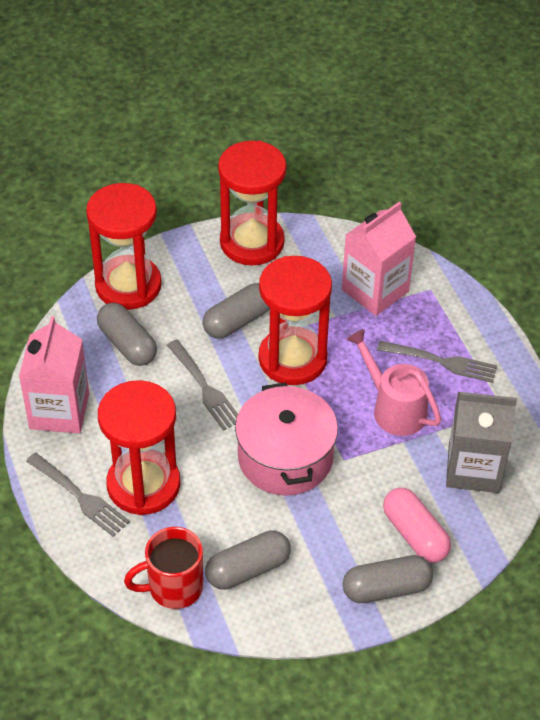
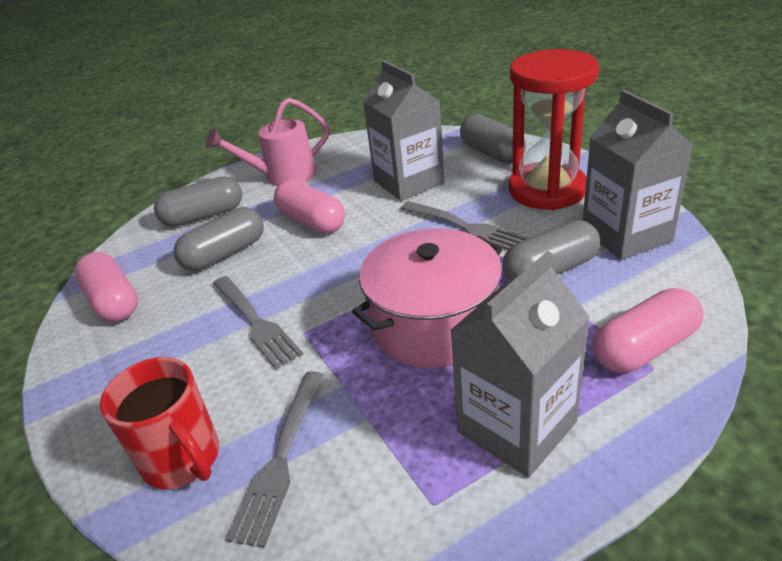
grey carton: 1 -> 3
pink capsule: 1 -> 3
pink carton: 2 -> 0
red hourglass: 4 -> 1

